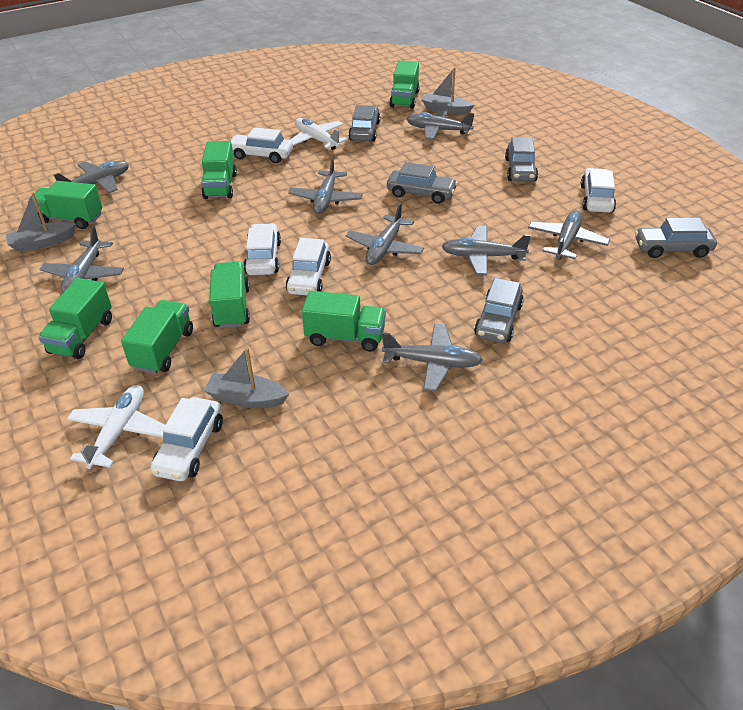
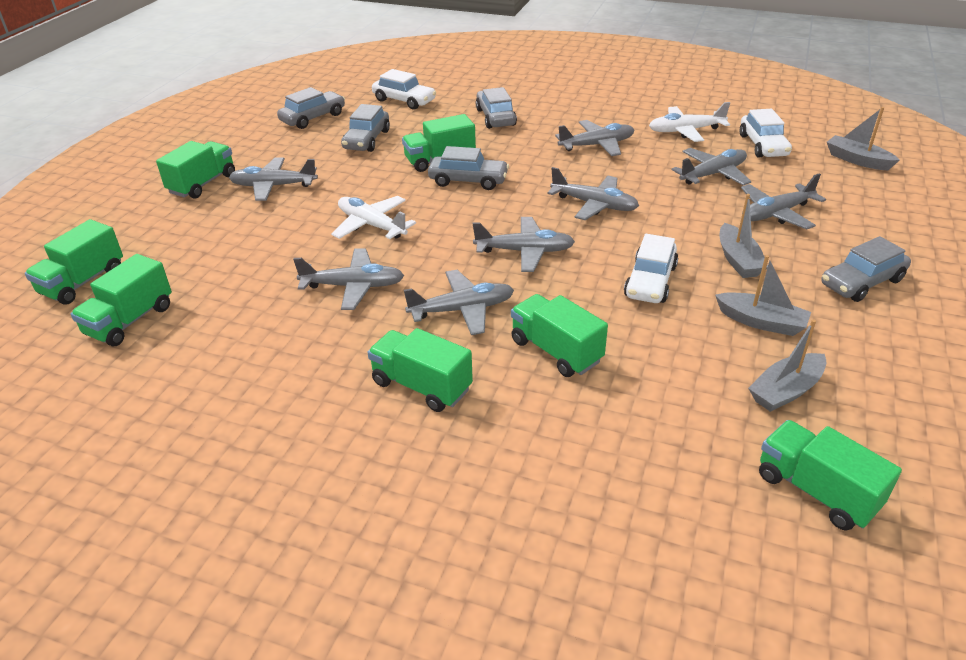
grey boat: 3 -> 4
white car: 5 -> 3

